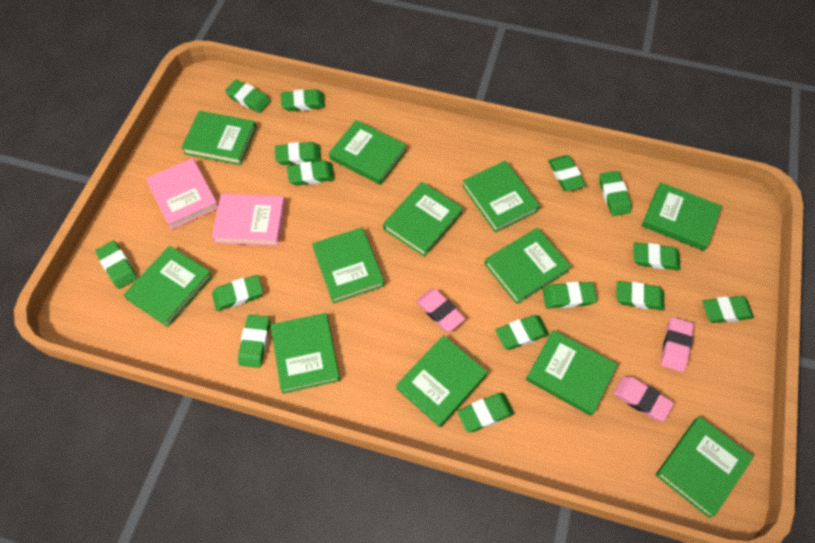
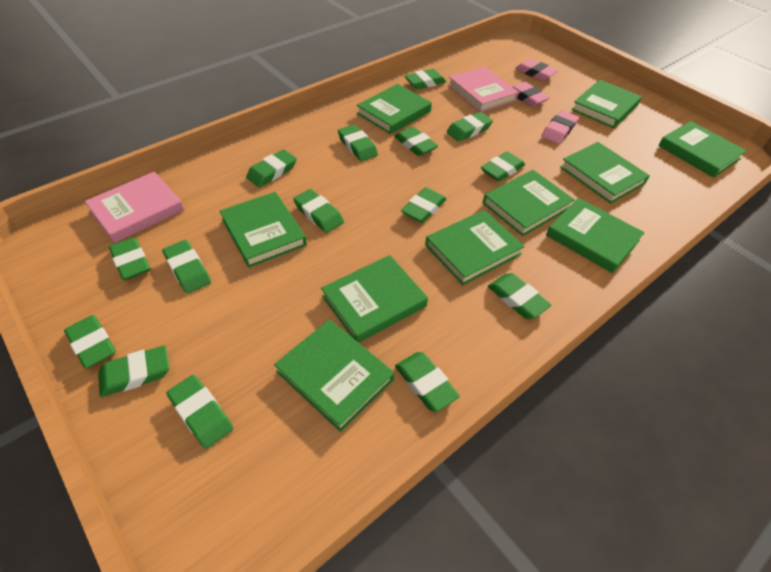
green book: 12 -> 10

